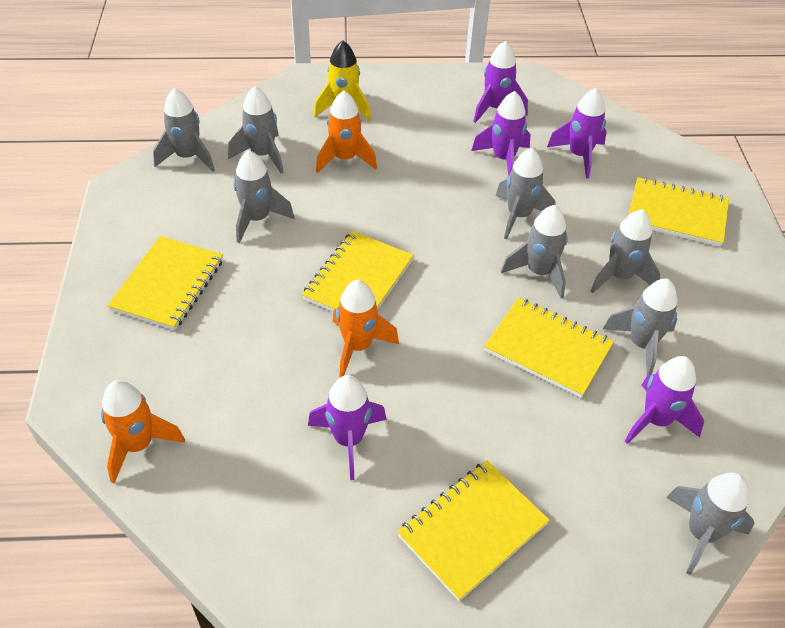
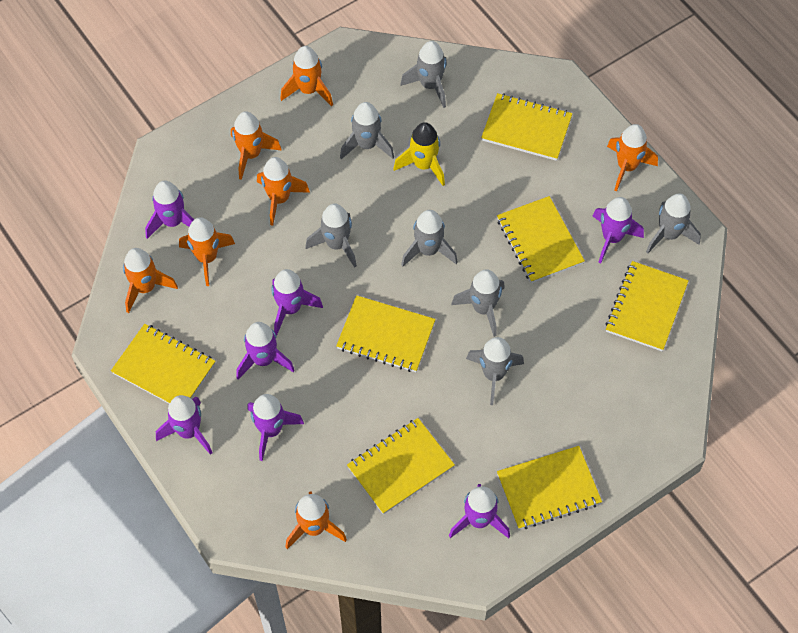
grey rocket: 8 -> 7
orange rocket: 3 -> 7
purple rocket: 5 -> 7
yellow notebook: 5 -> 7

